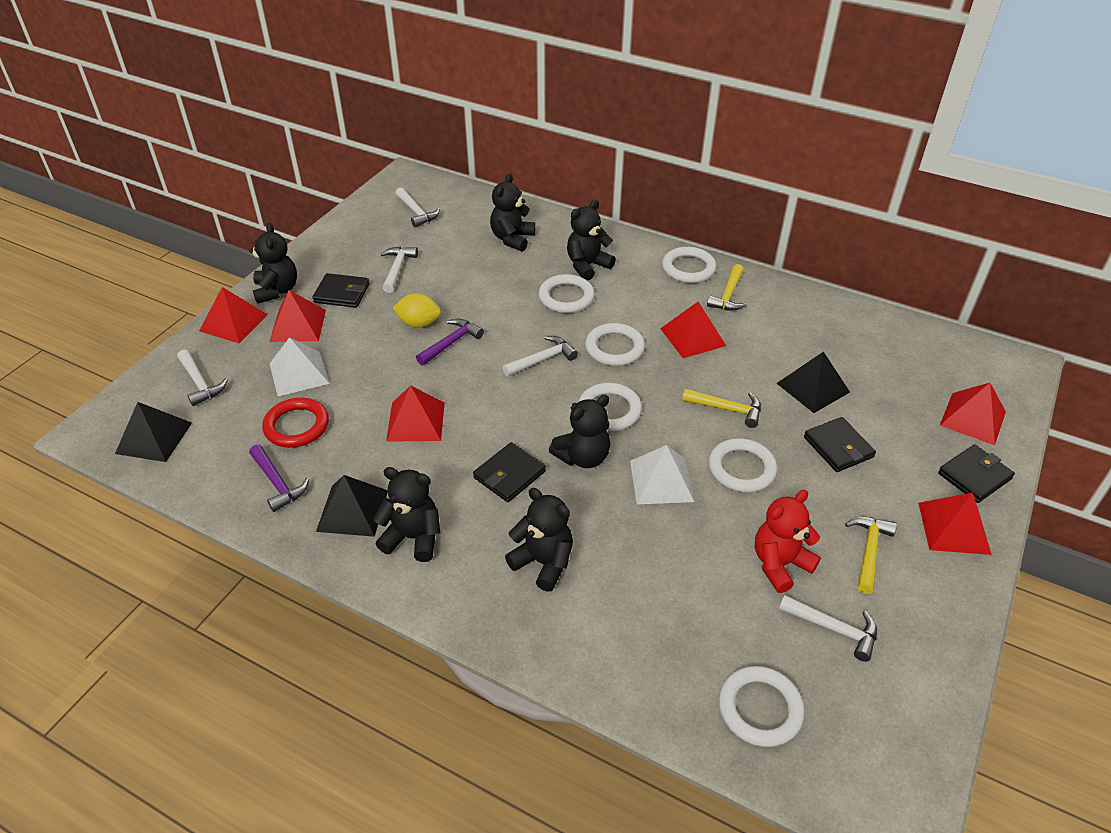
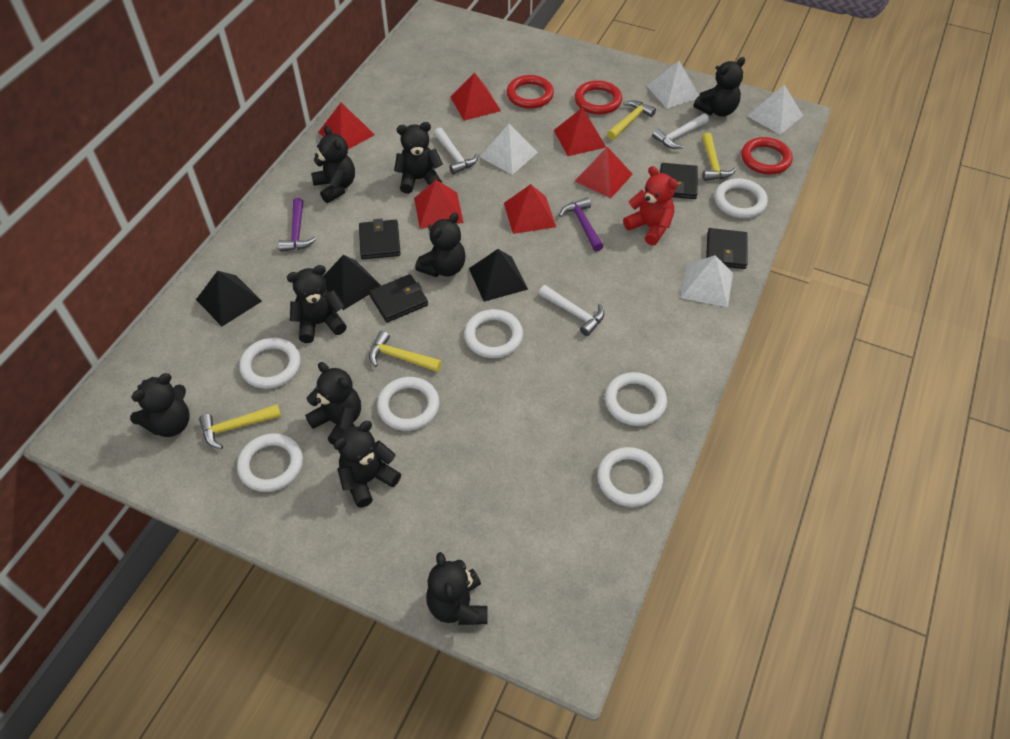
black teddy bear: 6 -> 9
red ring: 1 -> 3
white hammer: 5 -> 3
white pyramid: 2 -> 4
white ring: 6 -> 7
yellow hammer: 3 -> 4
yellow lemon: 1 -> 0

